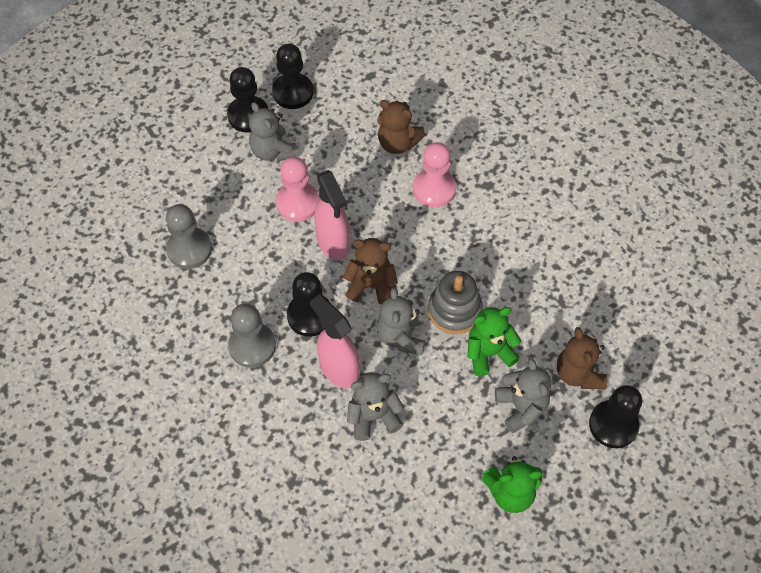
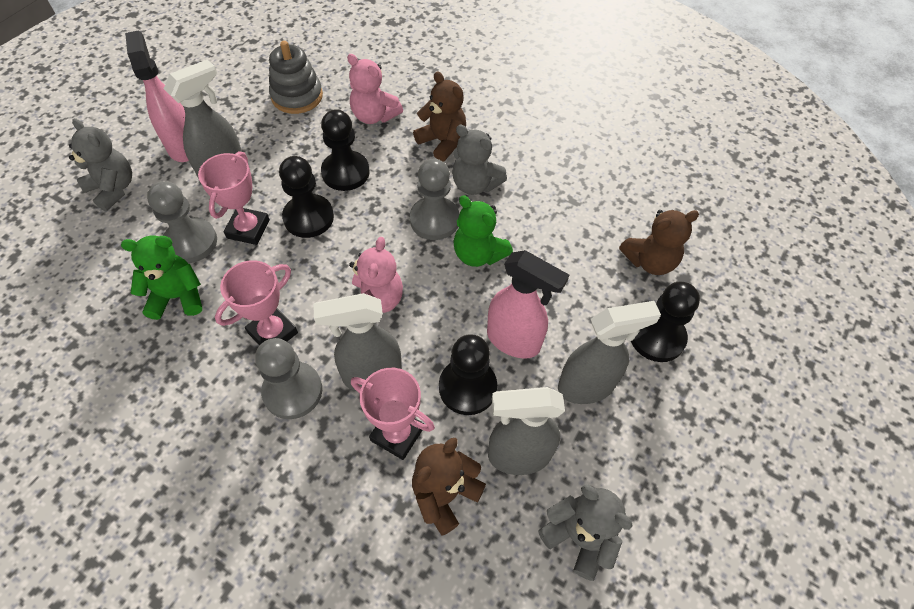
grey pawn: 2 -> 3
grey spray bottle: 0 -> 4
grey teddy bear: 4 -> 3
pink pawn: 2 -> 0
pink teddy bear: 0 -> 2
pink trophy: 0 -> 3

